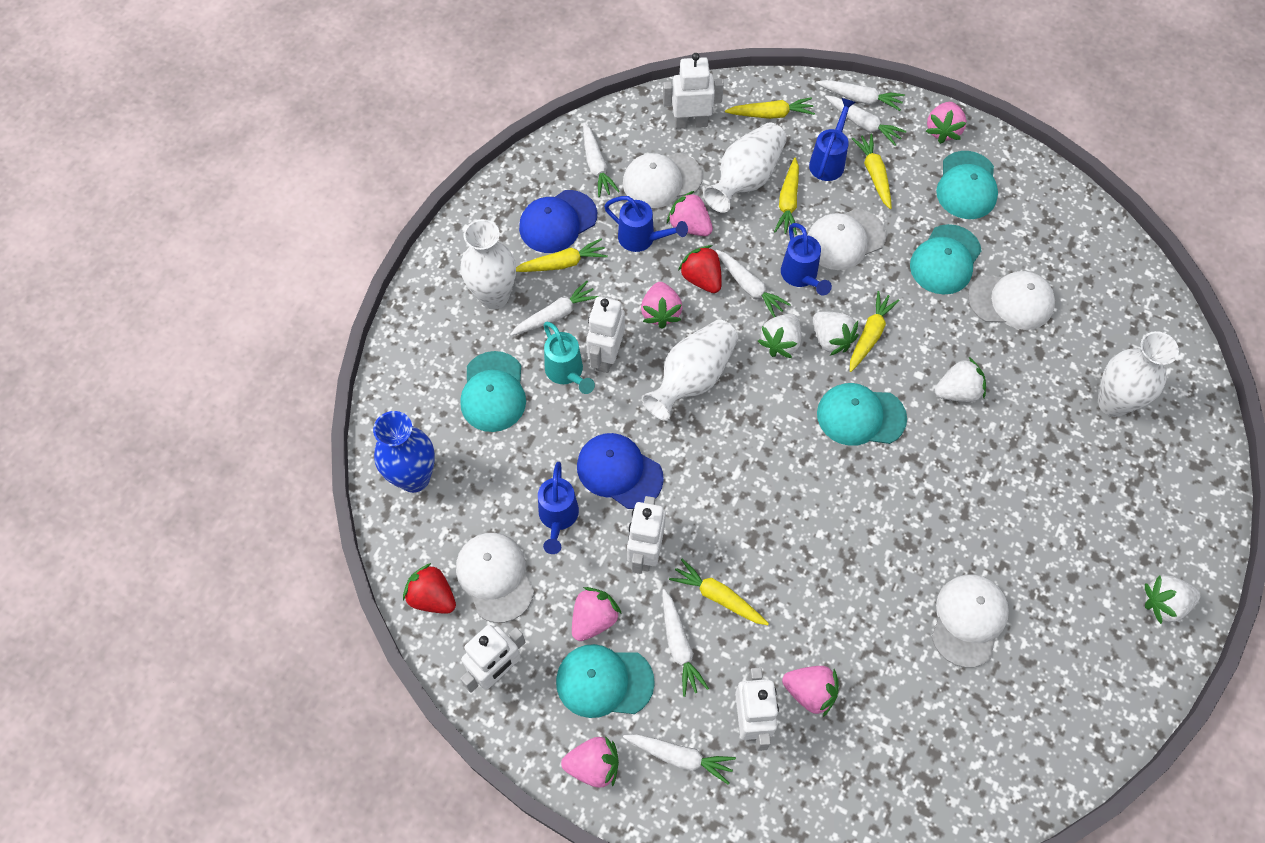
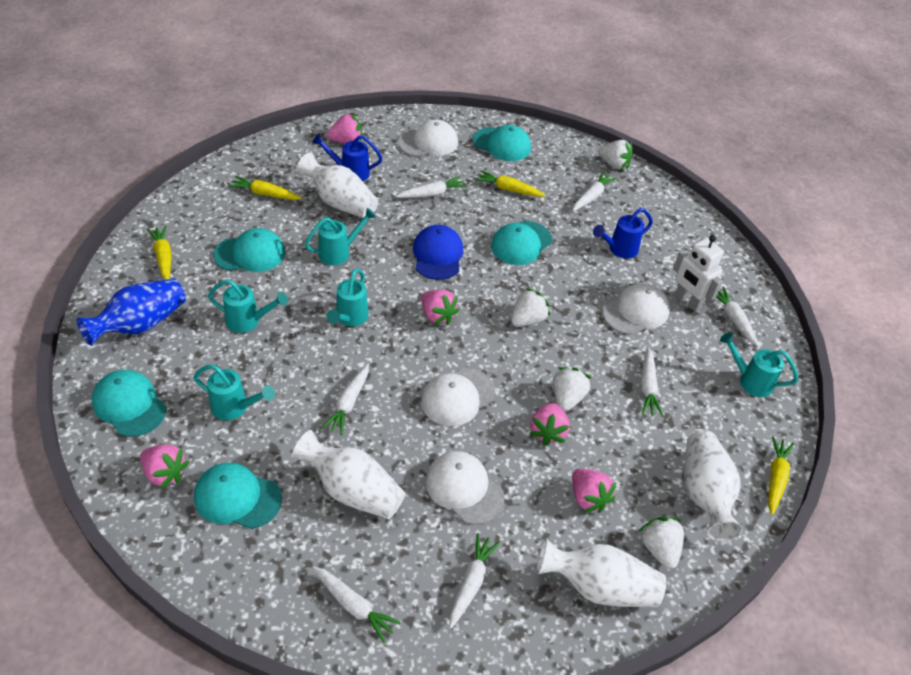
blue cap: 2 -> 1
blue watering can: 4 -> 2
pink strawberry: 6 -> 5
red strawberry: 2 -> 0
turquoise watering can: 1 -> 5
white cap: 5 -> 4
white robot: 5 -> 1
yellow carrot: 6 -> 4

